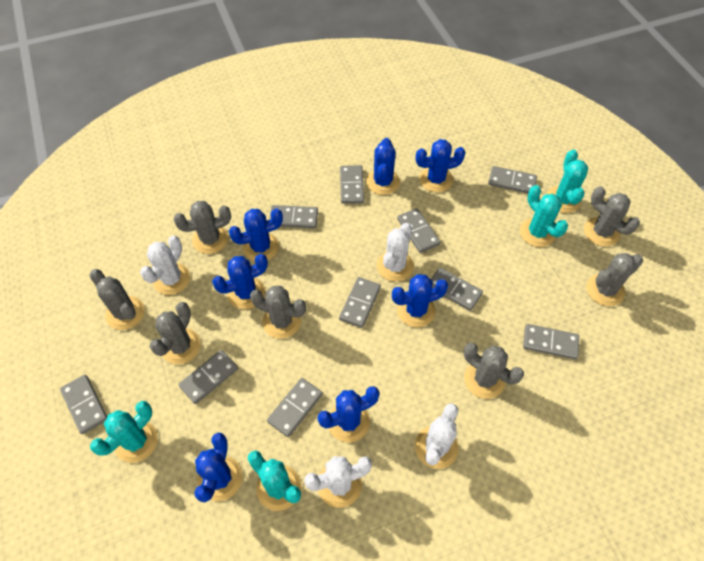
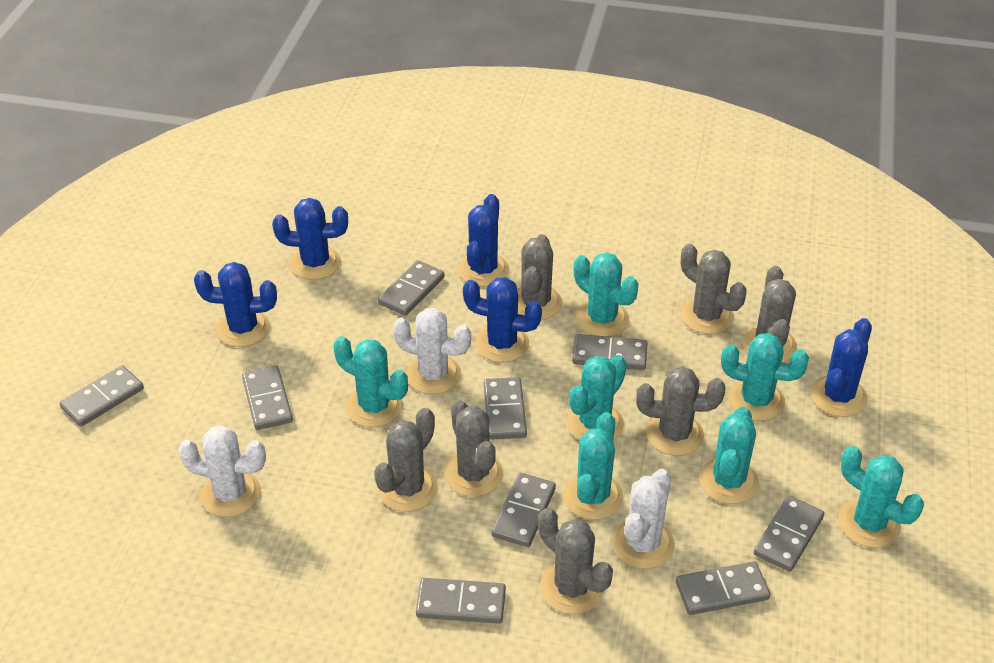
blue cactus: 7 -> 5
grey domino: 10 -> 9
turquoise cactus: 4 -> 7
white cactus: 4 -> 3

